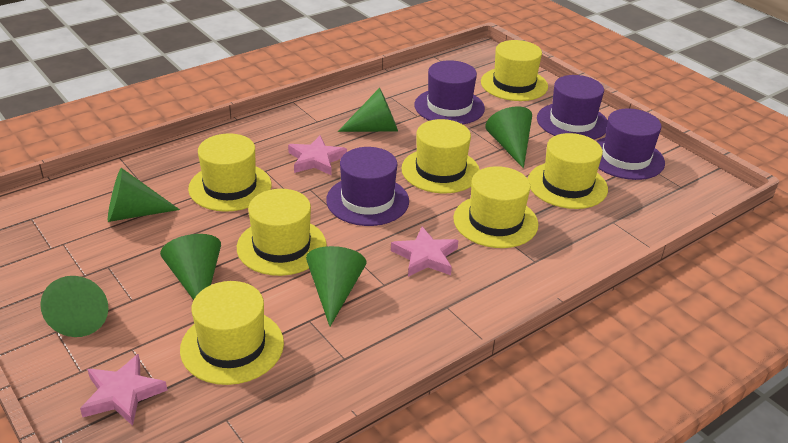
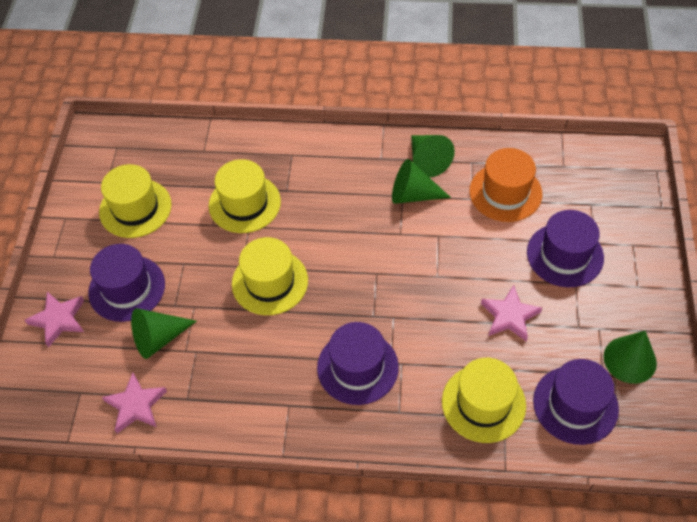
green cone: 6 -> 4
orange hat: 0 -> 1
yellow hat: 7 -> 4

